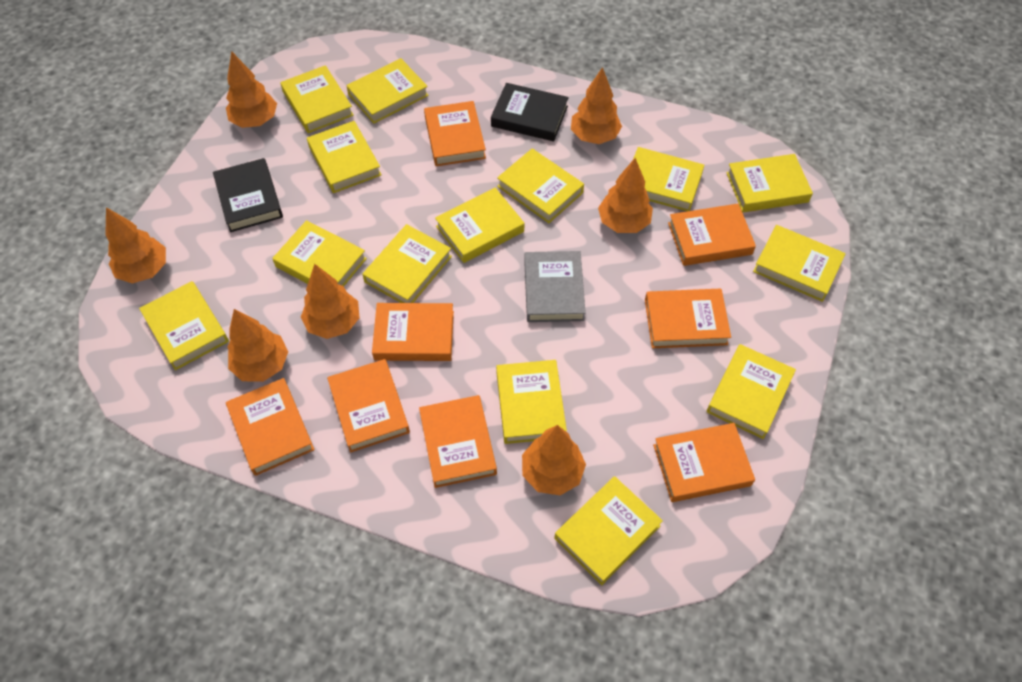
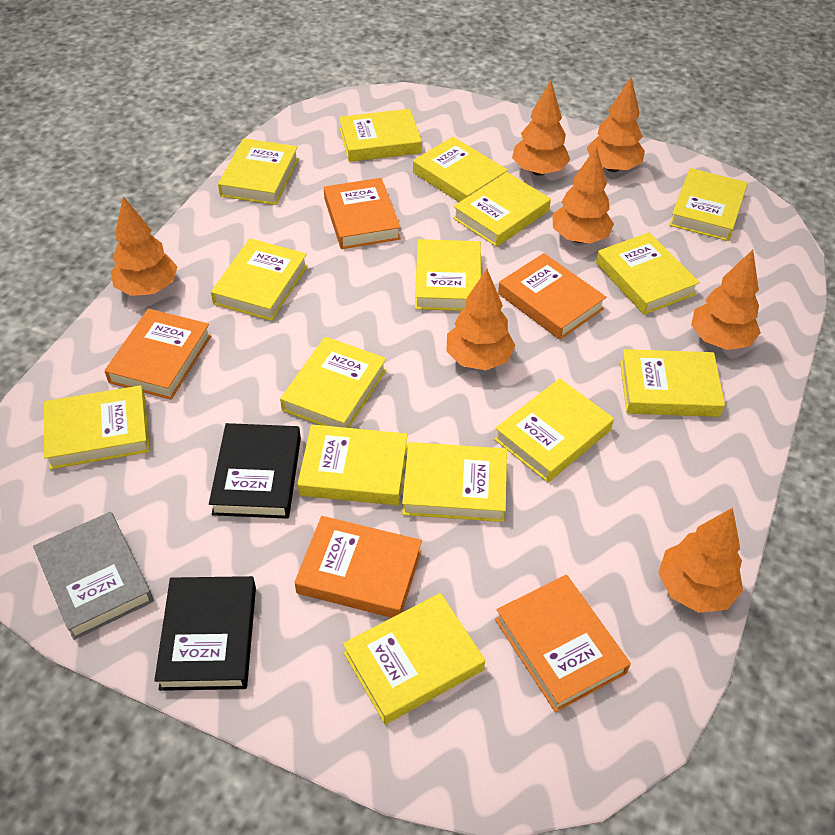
orange book: 8 -> 5
yellow book: 14 -> 15

